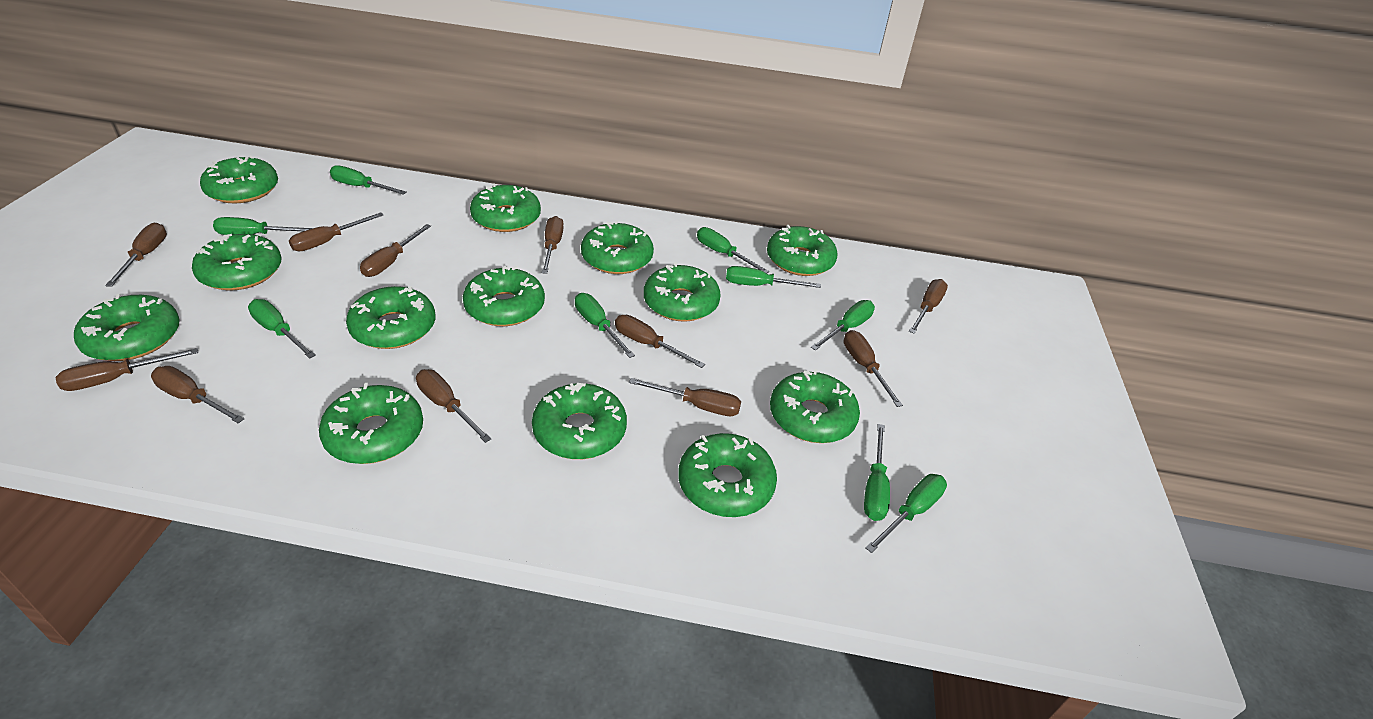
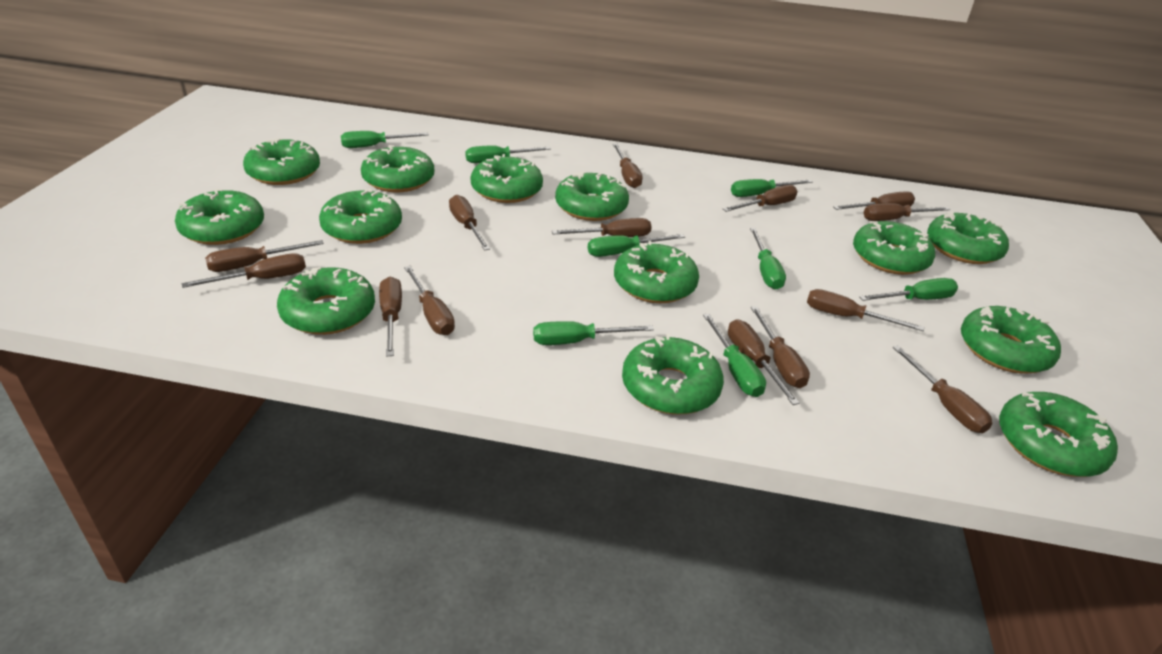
brown screwdriver: 11 -> 14
green screwdriver: 9 -> 8

